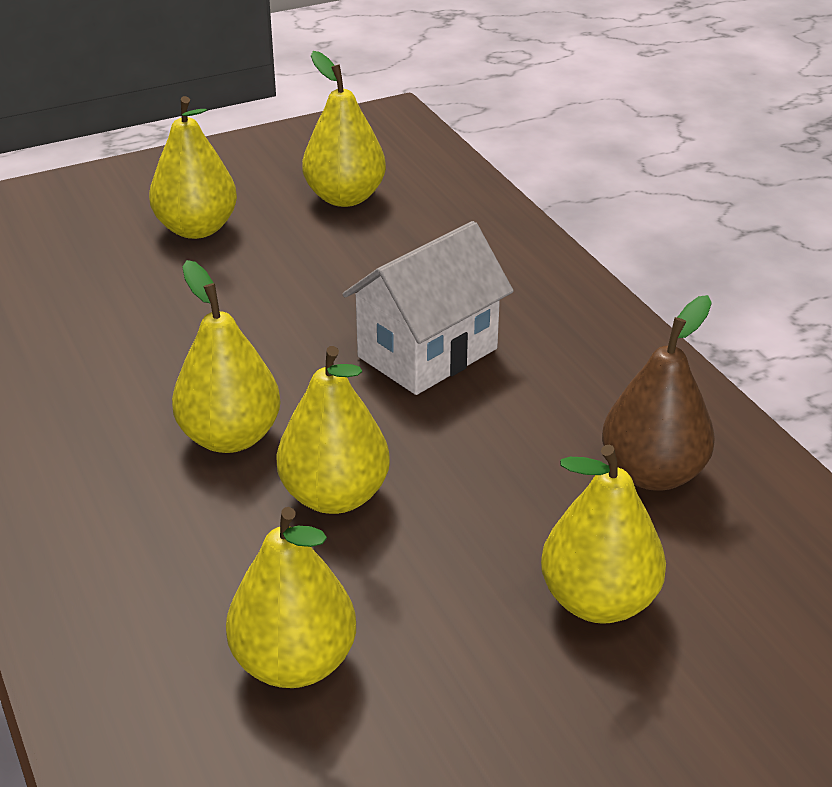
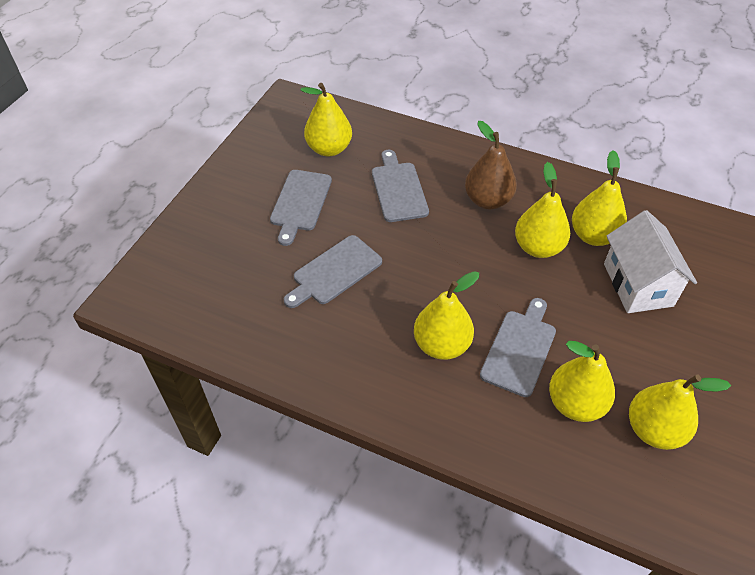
grey cutting board: 0 -> 4

